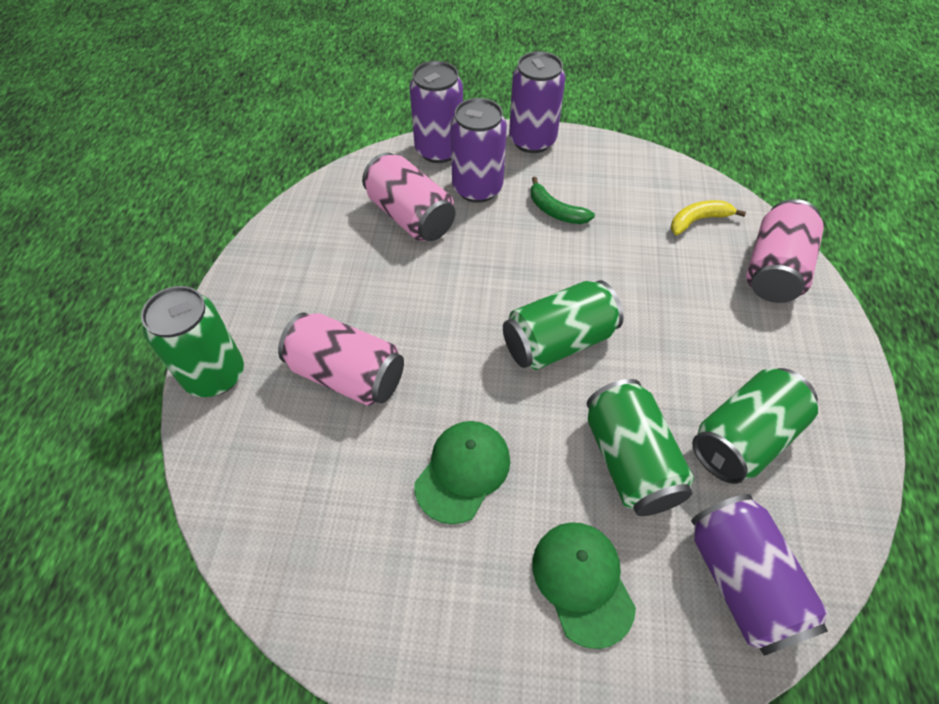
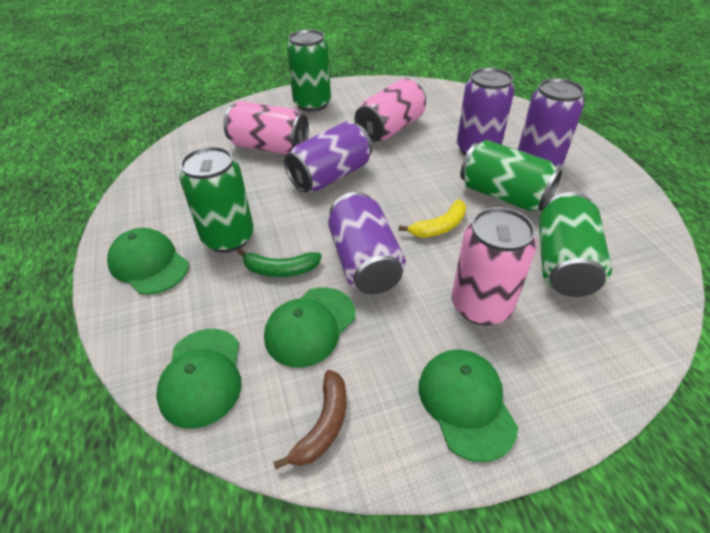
brown banana: 0 -> 1
green cap: 2 -> 4

